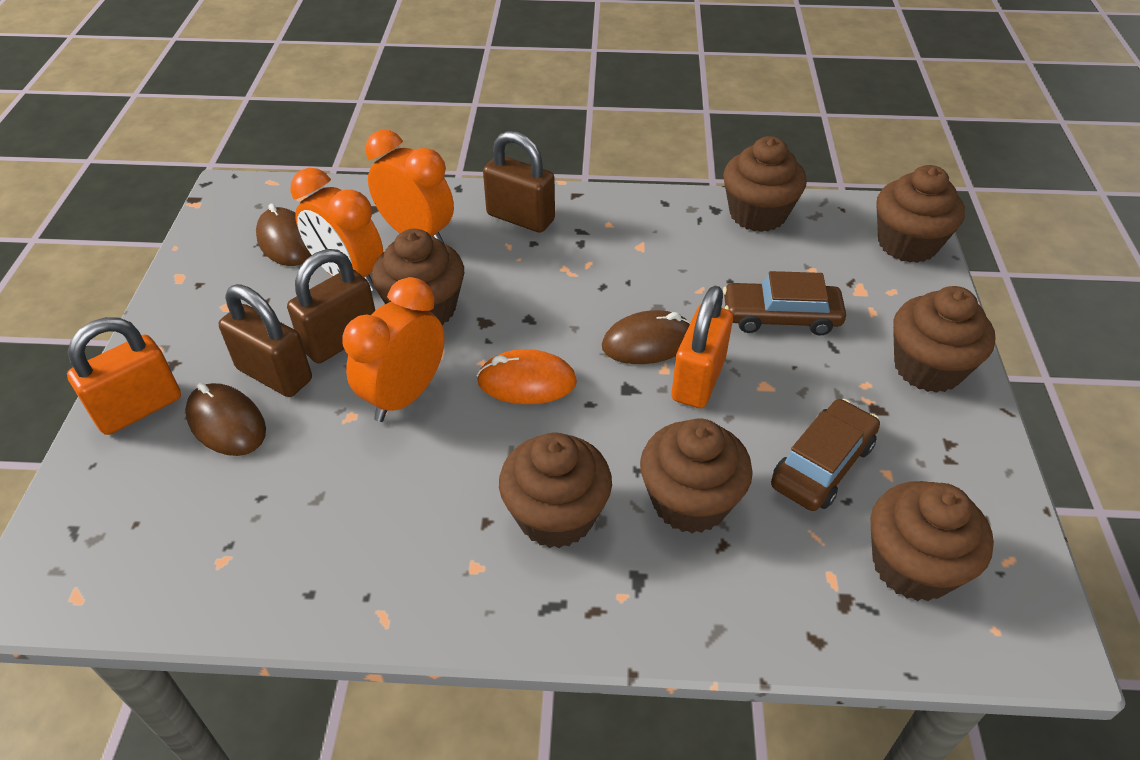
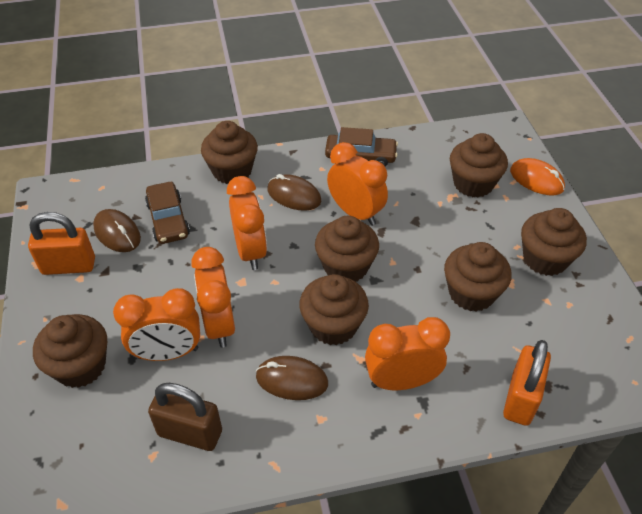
brown padlock: 3 -> 1
orange clock: 3 -> 5

